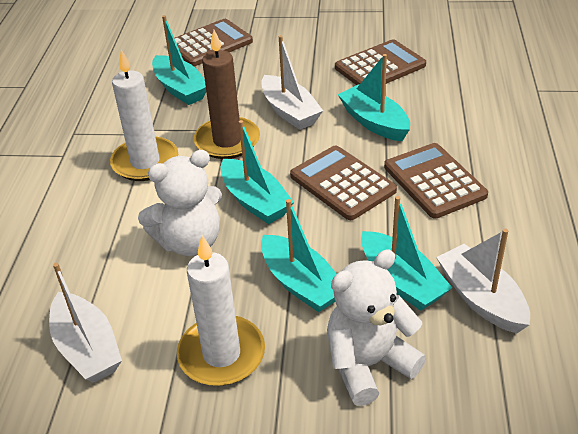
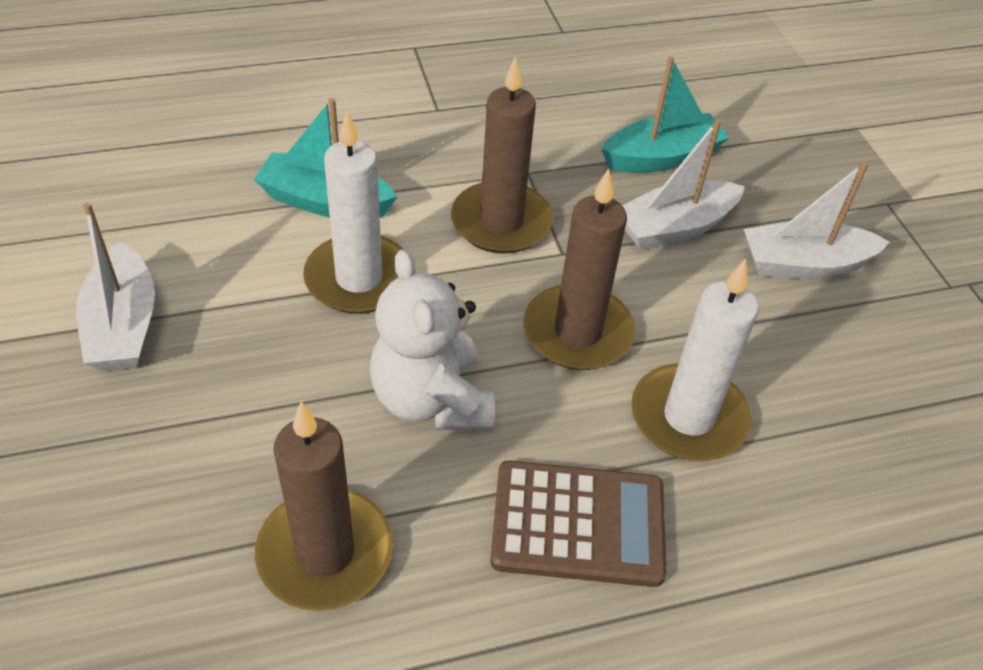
brown calculator: 4 -> 1
brown candle: 1 -> 3
turquoise boat: 5 -> 2
white teddy bear: 2 -> 1

